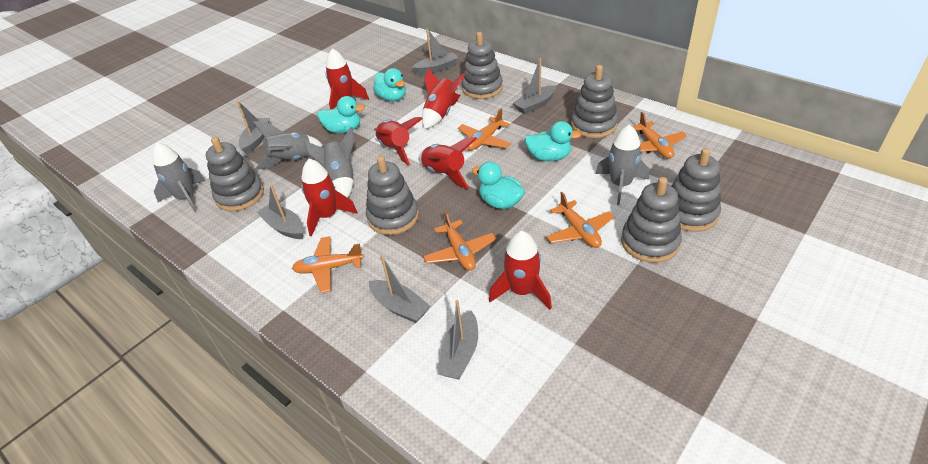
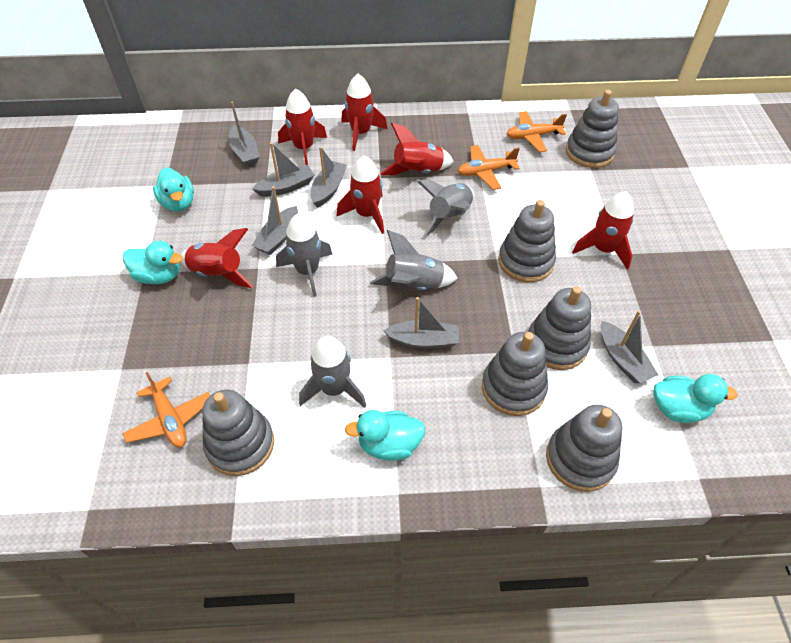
orange plane: 5 -> 3

